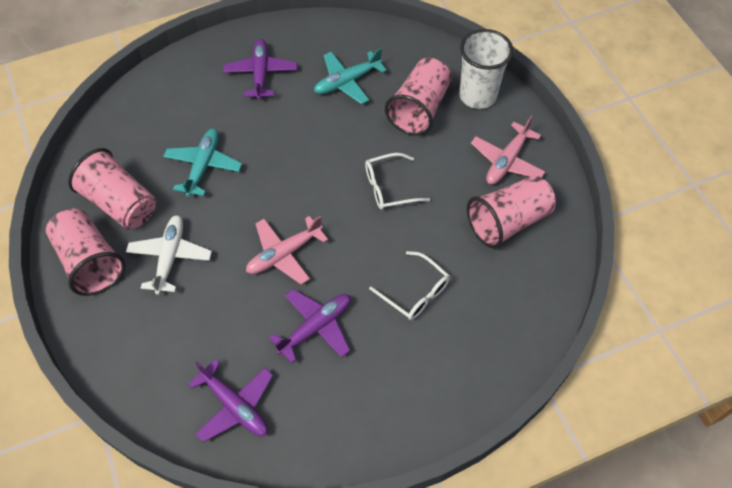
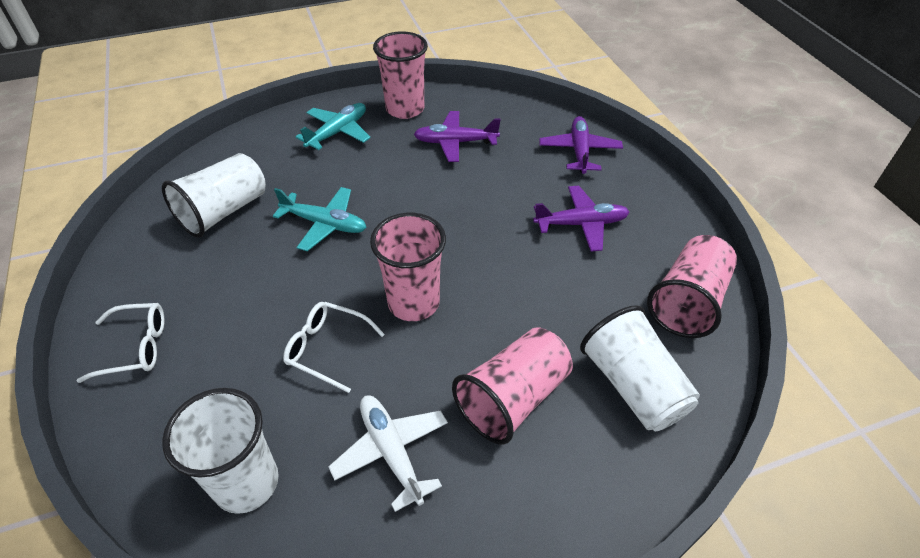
pink plane: 2 -> 0
white cup: 1 -> 3

